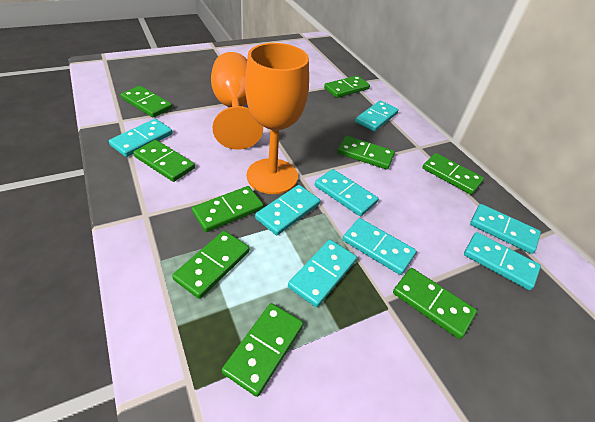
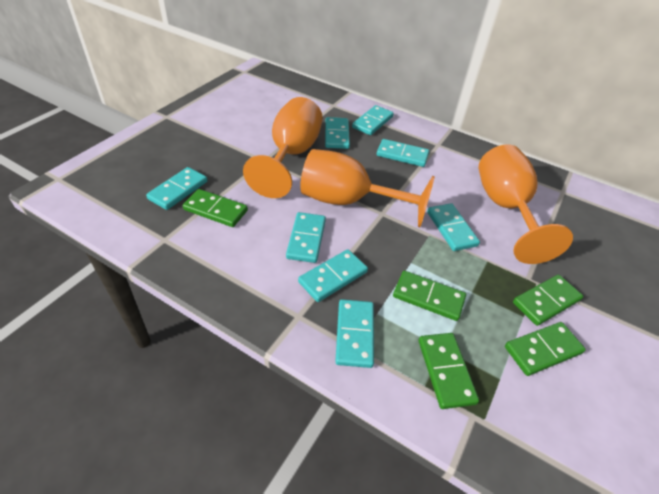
green domino: 9 -> 5
orange goblet: 2 -> 3

